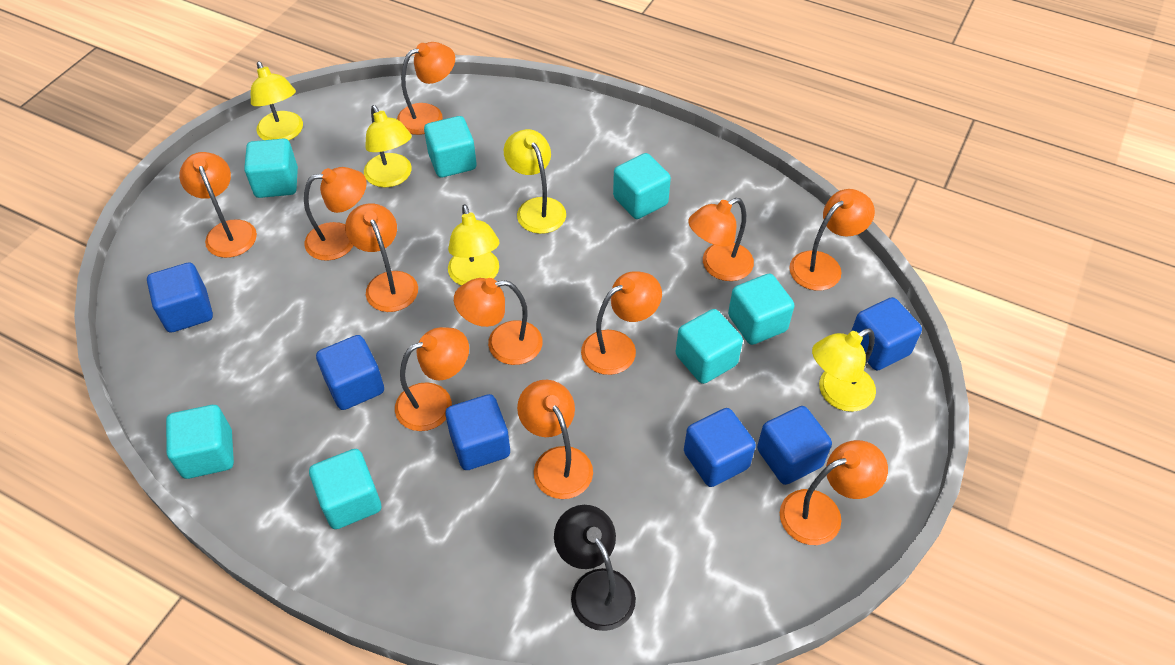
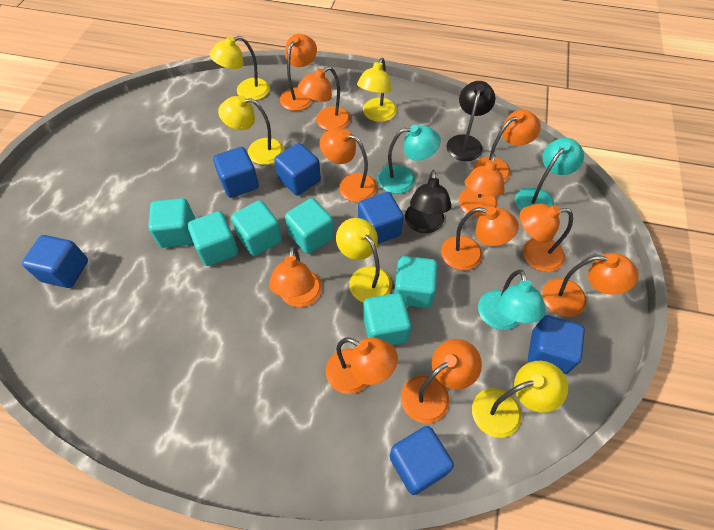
black lamp: 1 -> 2
turquoise cube: 7 -> 6
turquoise lamp: 0 -> 3

